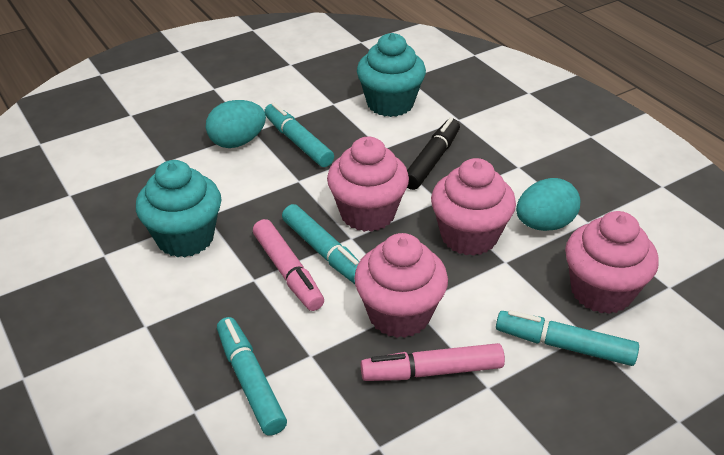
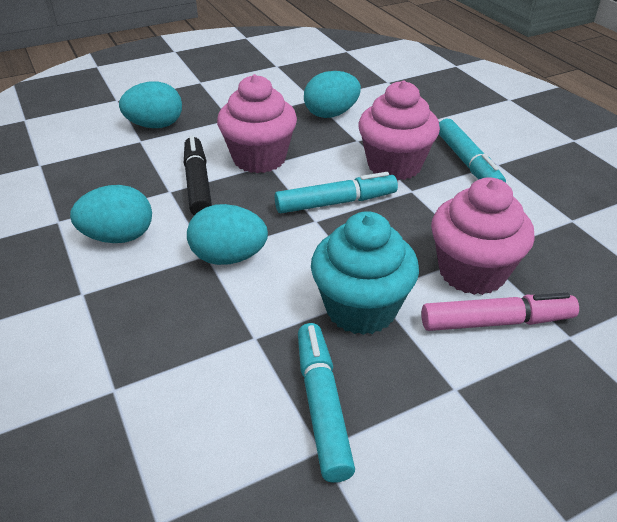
pink cupcake: 4 -> 3
pink marker: 2 -> 1
turquoise cupcake: 2 -> 1
turquoise egg: 2 -> 4
turquoise marker: 4 -> 3

